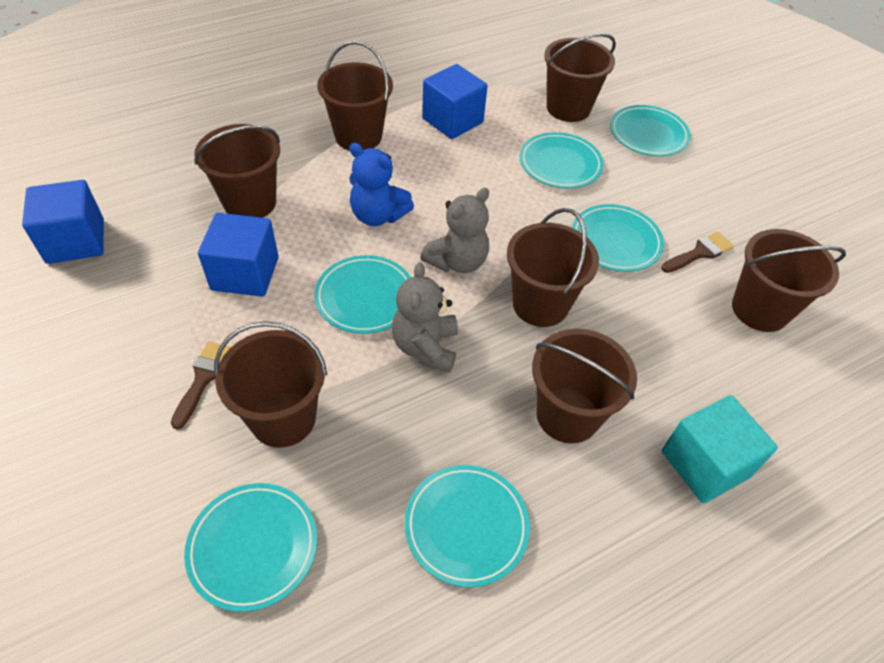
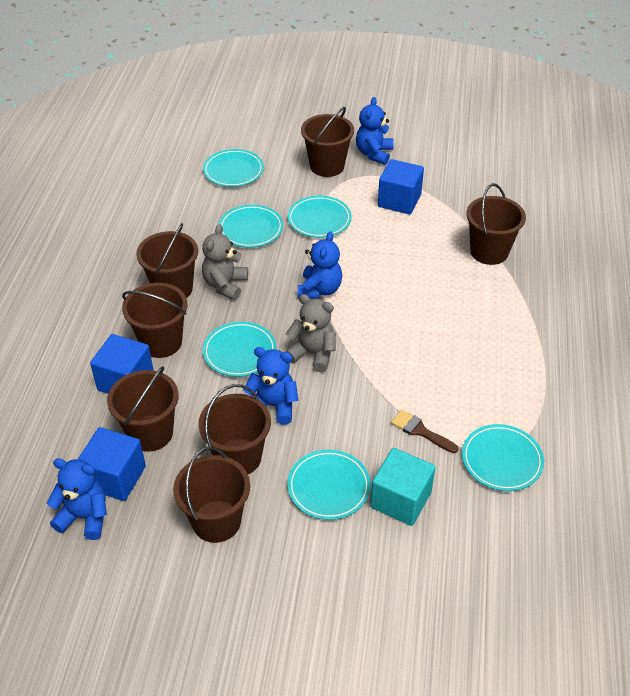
blue teddy bear: 1 -> 4
brown brush: 2 -> 1

